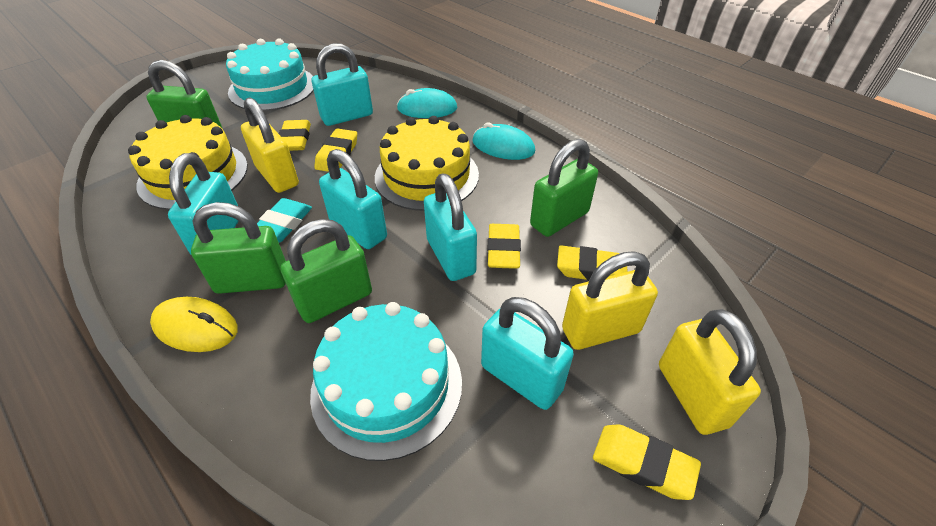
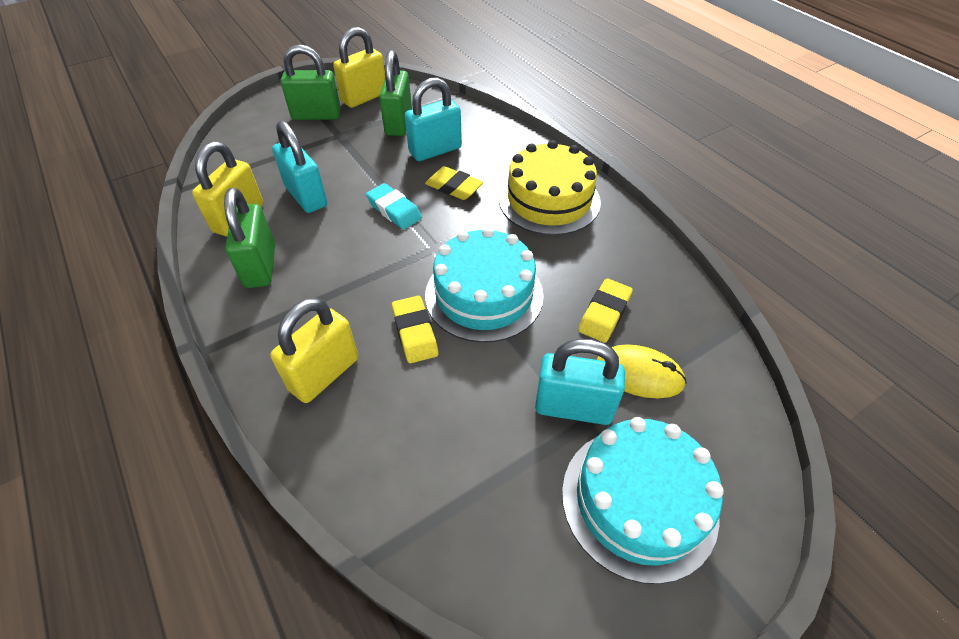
green padlock: 4 -> 3
turquoise mouse: 2 -> 0
turquoise padlock: 5 -> 3
yellow cake: 2 -> 1
yellow eraser: 5 -> 3

